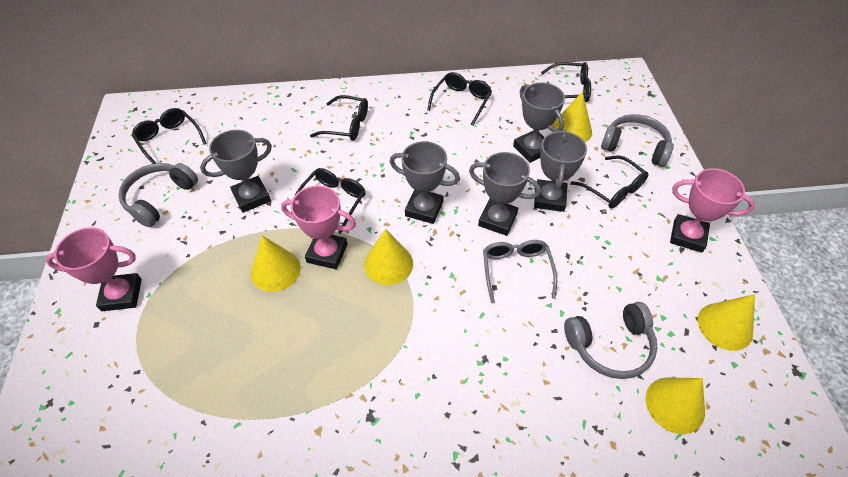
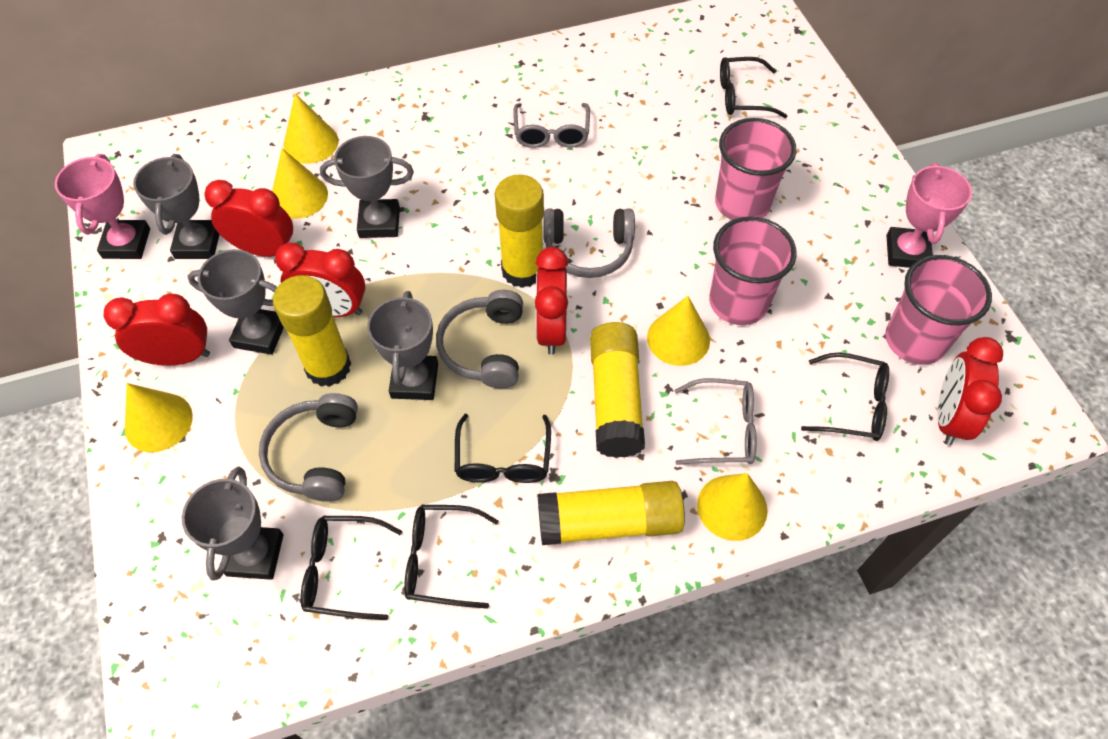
black glasses: 6 -> 5
grey glasses: 1 -> 2
pink cup: 0 -> 3
pink trophy: 3 -> 2
red clock: 0 -> 5
yellow glue stick: 0 -> 4

